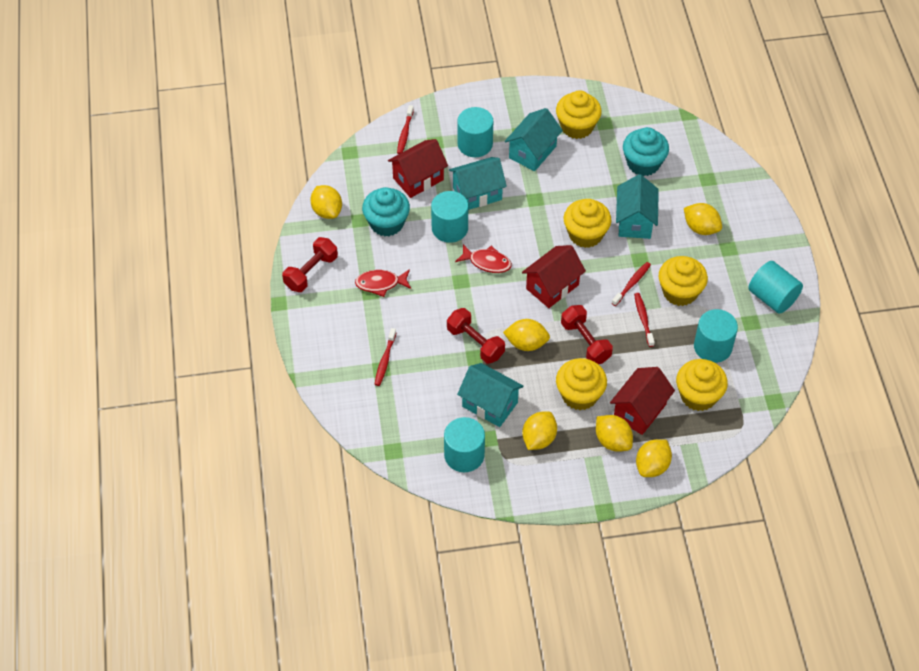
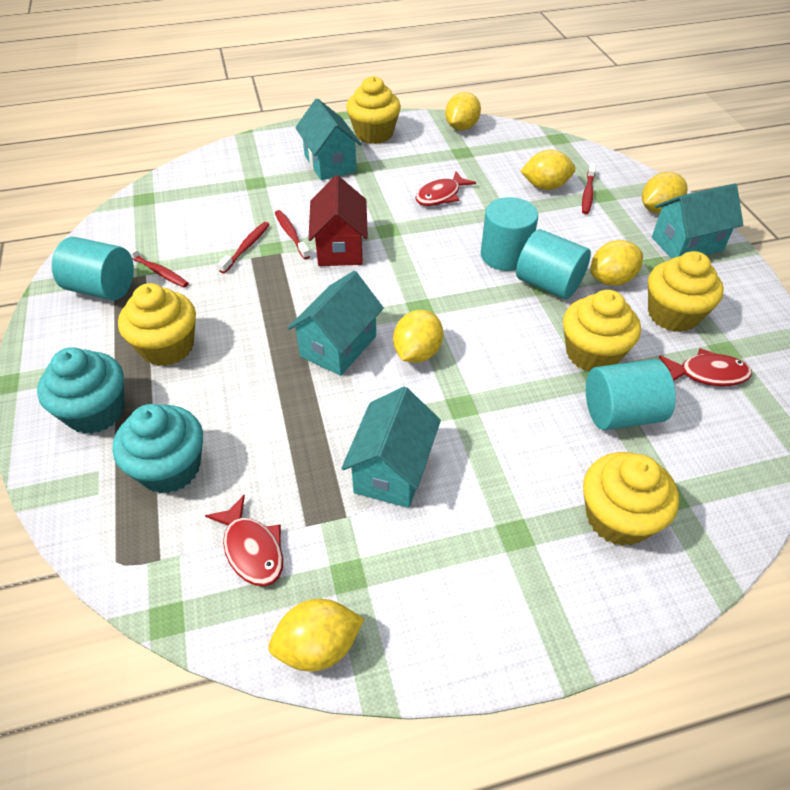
red dumbbell: 3 -> 0
red fish: 2 -> 3
red house: 3 -> 1
turquoise cylinder: 5 -> 4

